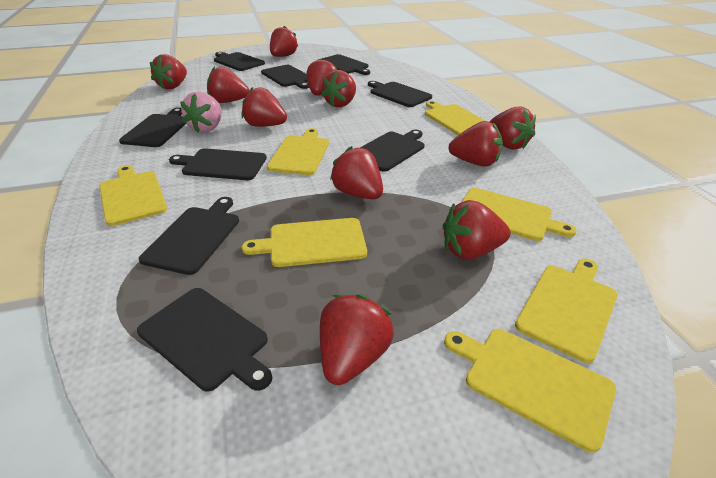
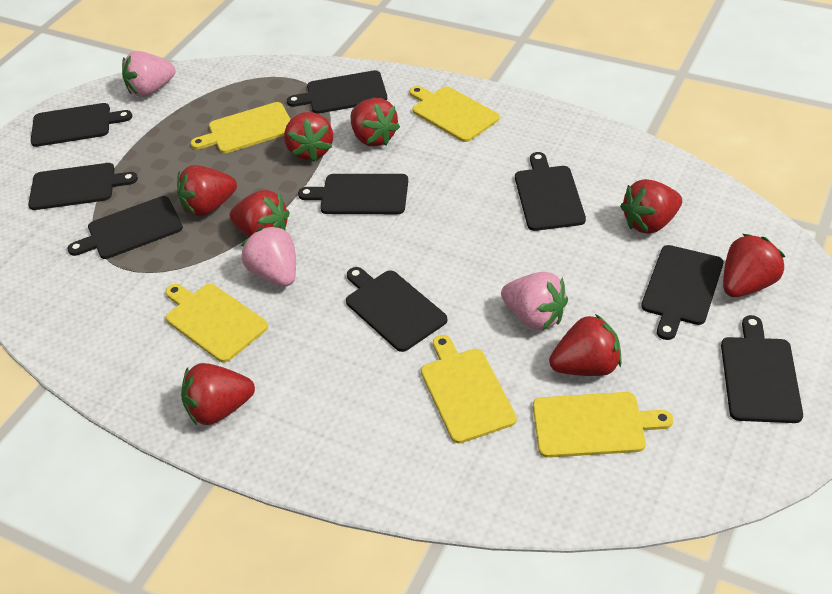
pink strawberry: 1 -> 3
red strawberry: 11 -> 8
yellow cutting board: 7 -> 5

